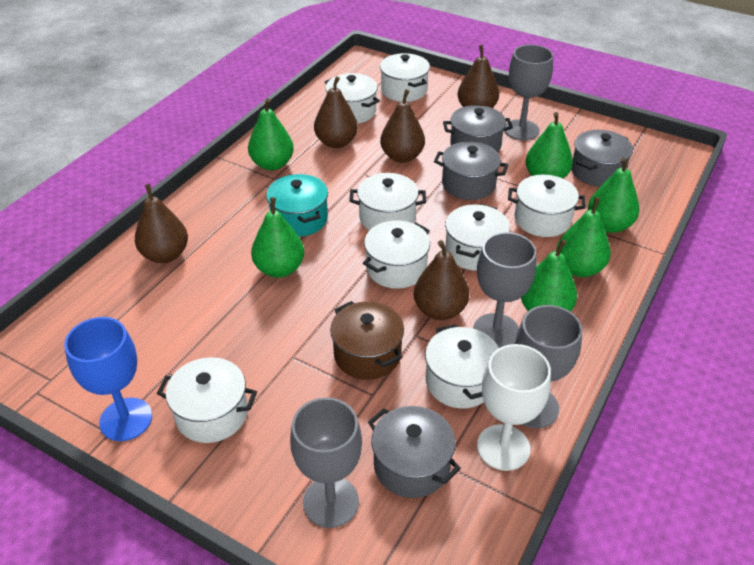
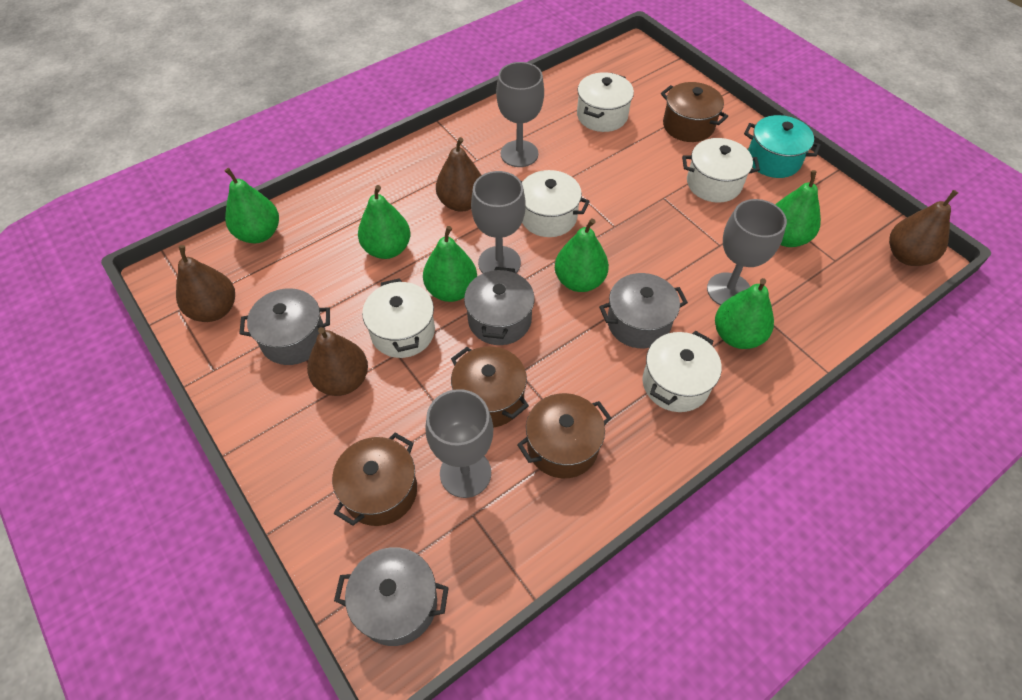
blue goblet: 1 -> 0
brown pear: 5 -> 4
brown pot: 1 -> 4
white goblet: 1 -> 0
white pot: 8 -> 5

